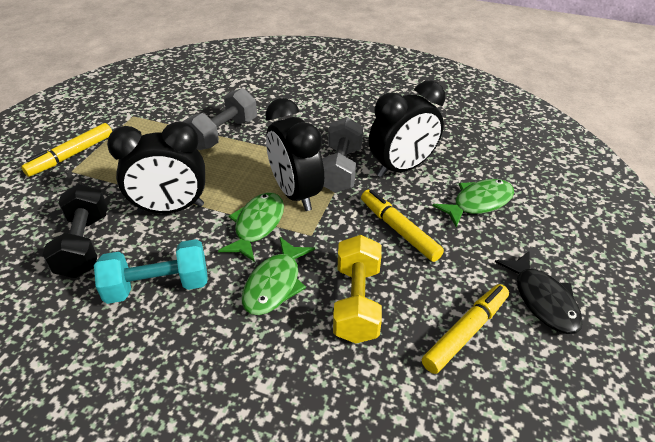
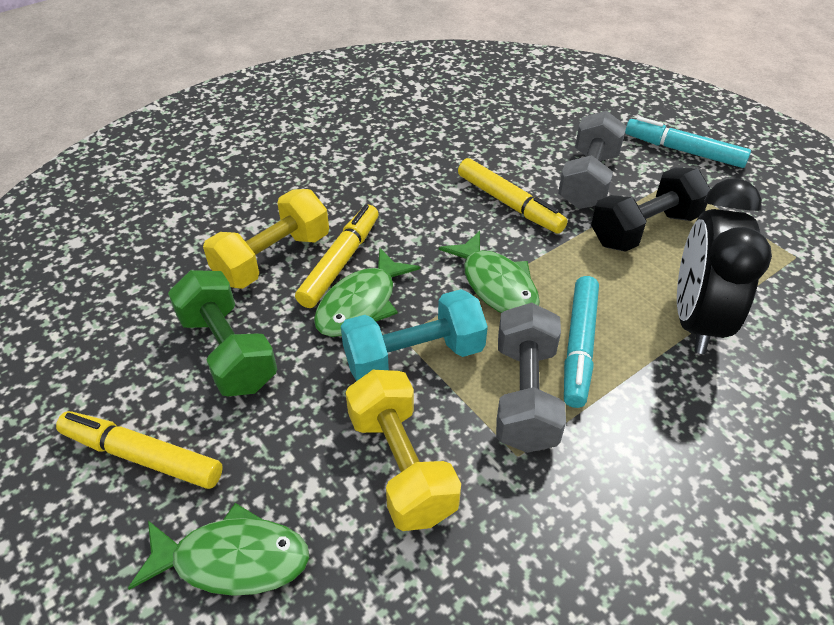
black clock: 3 -> 1
black fish: 1 -> 0
green dumbbell: 0 -> 1
turquoise marker: 0 -> 2
yellow dumbbell: 1 -> 2

